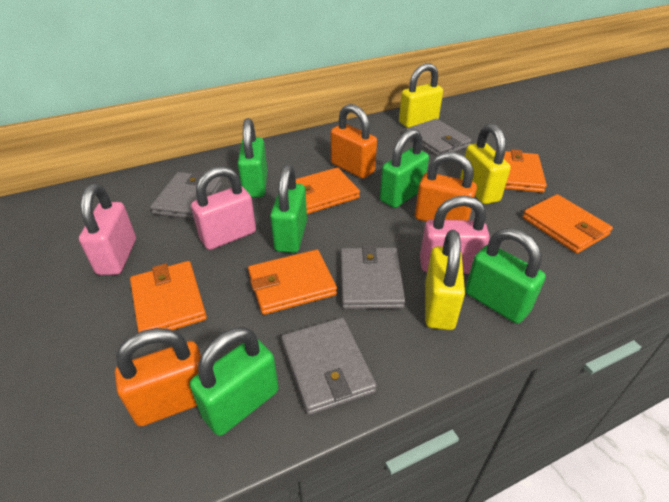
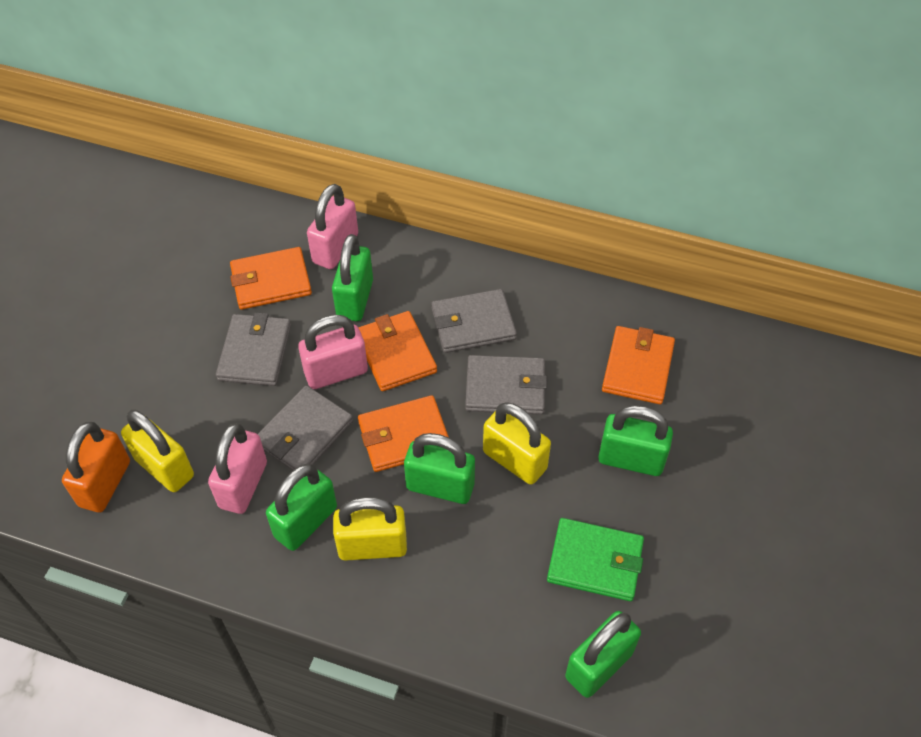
green wallet: 0 -> 1
orange padlock: 3 -> 1
orange wallet: 5 -> 4

